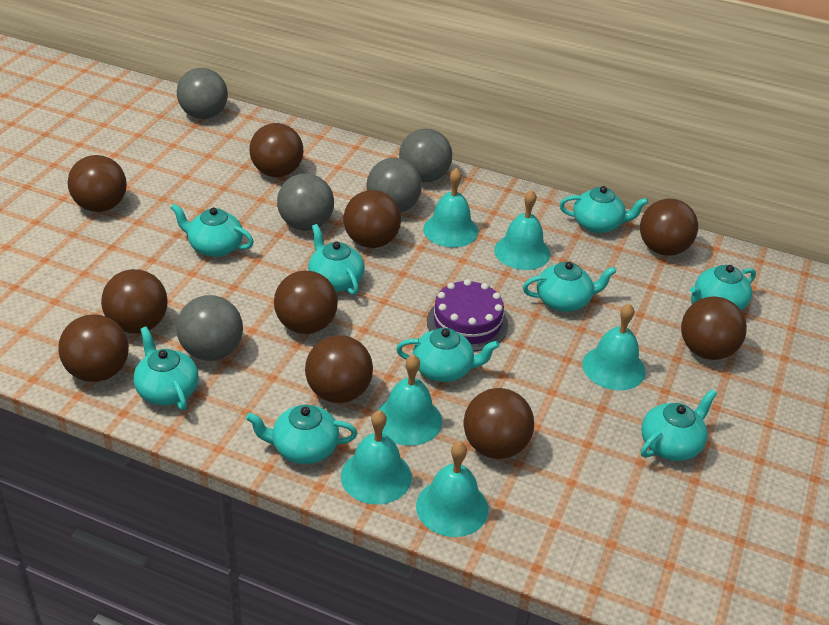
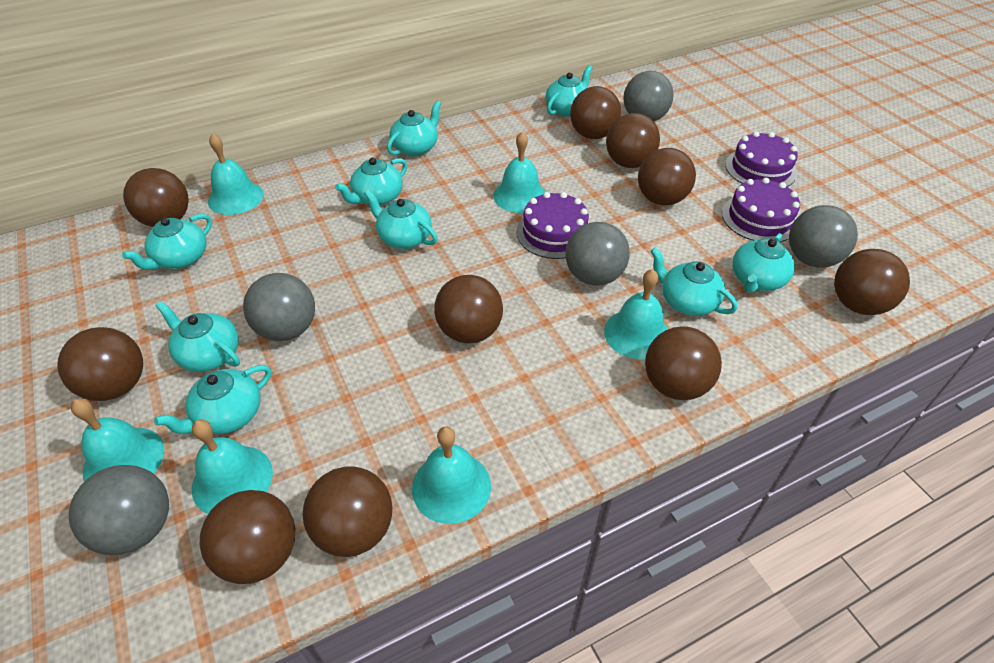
purple cake: 1 -> 3

